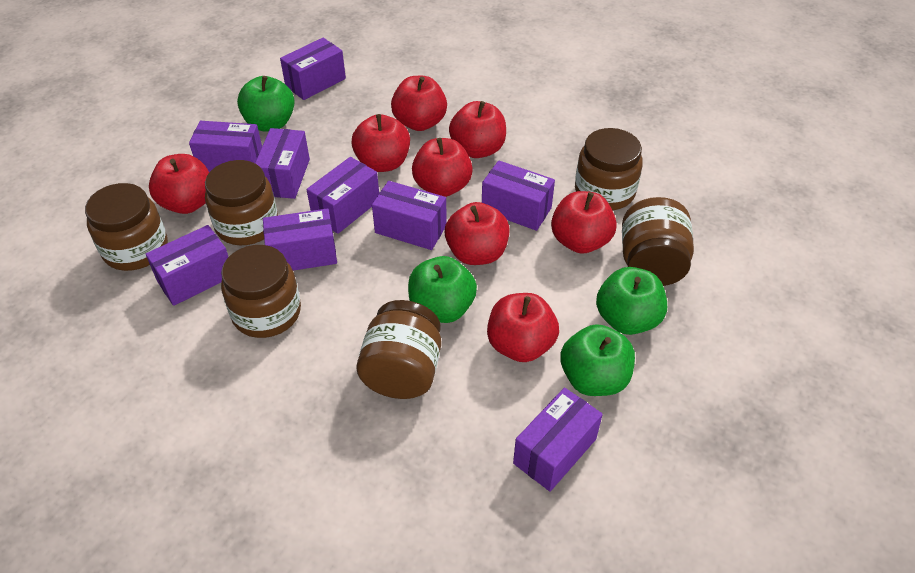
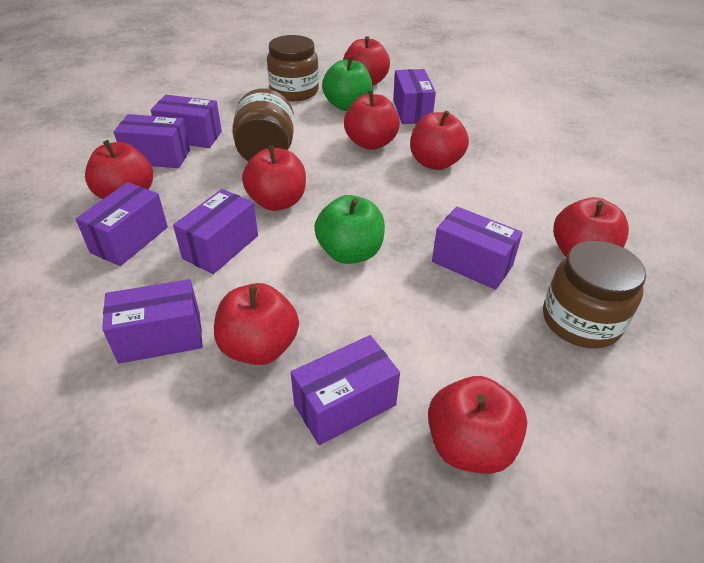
brown jar: 6 -> 3
green apple: 4 -> 2
purple box: 9 -> 8

